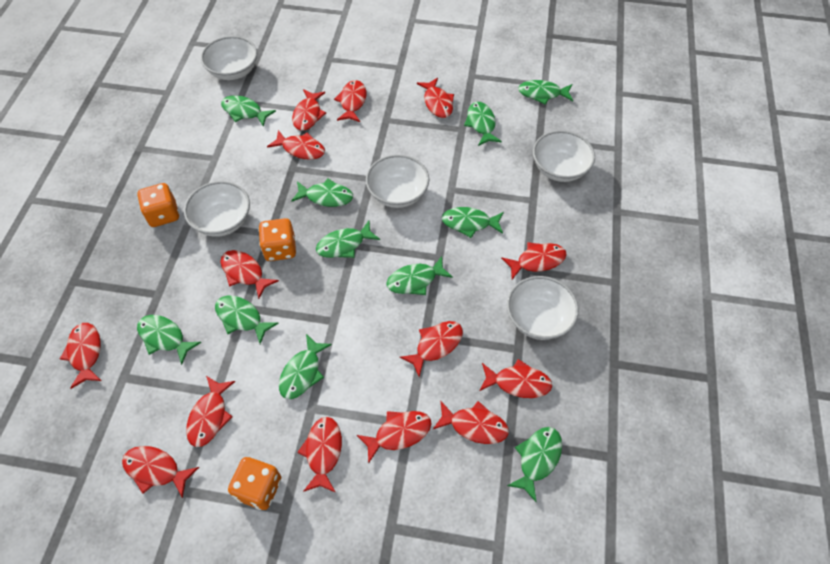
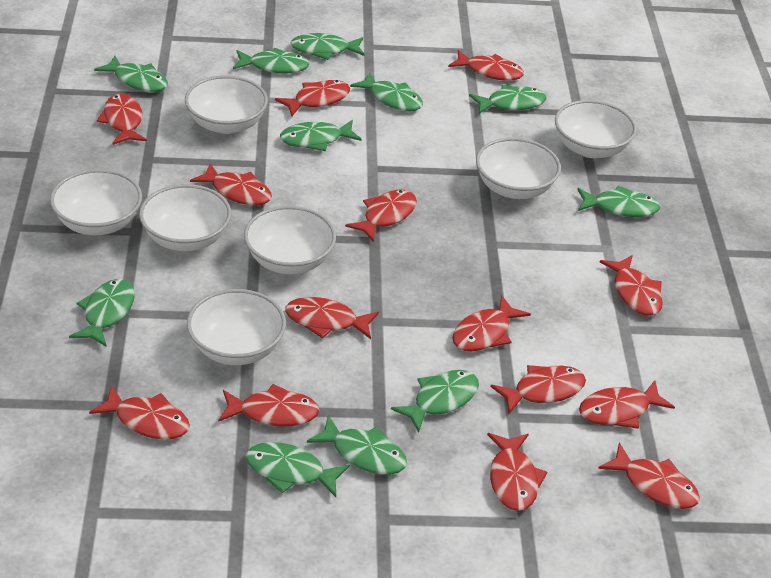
orange dice: 3 -> 0
white bowl: 5 -> 7

